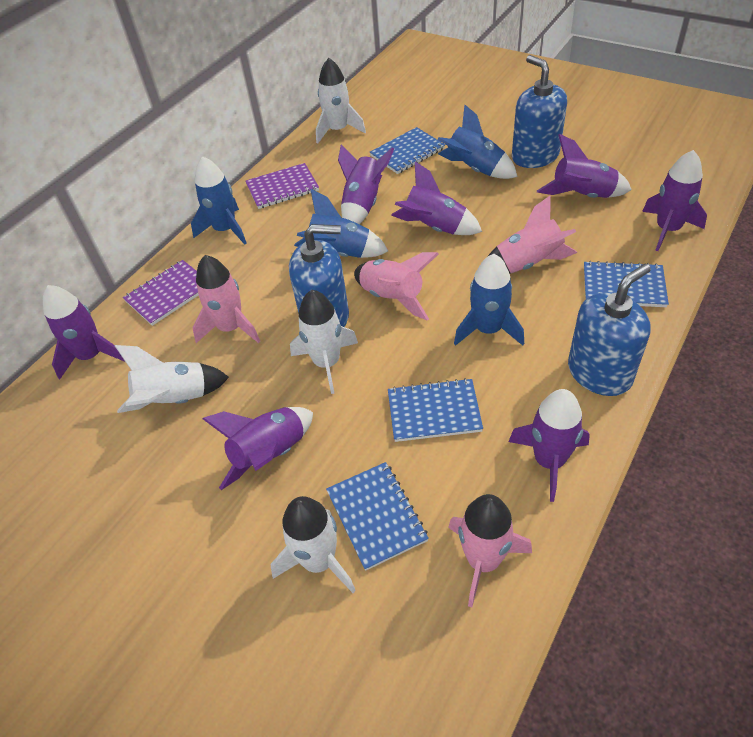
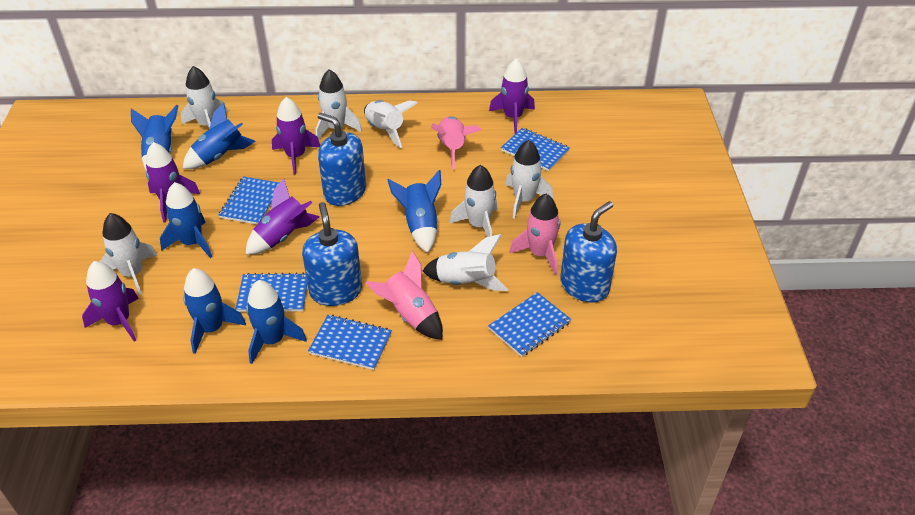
blue notebook: 4 -> 5
blue rocket: 4 -> 6
pink rocket: 4 -> 3
purple notebook: 2 -> 0
purple rocket: 7 -> 5
white rocket: 4 -> 7

